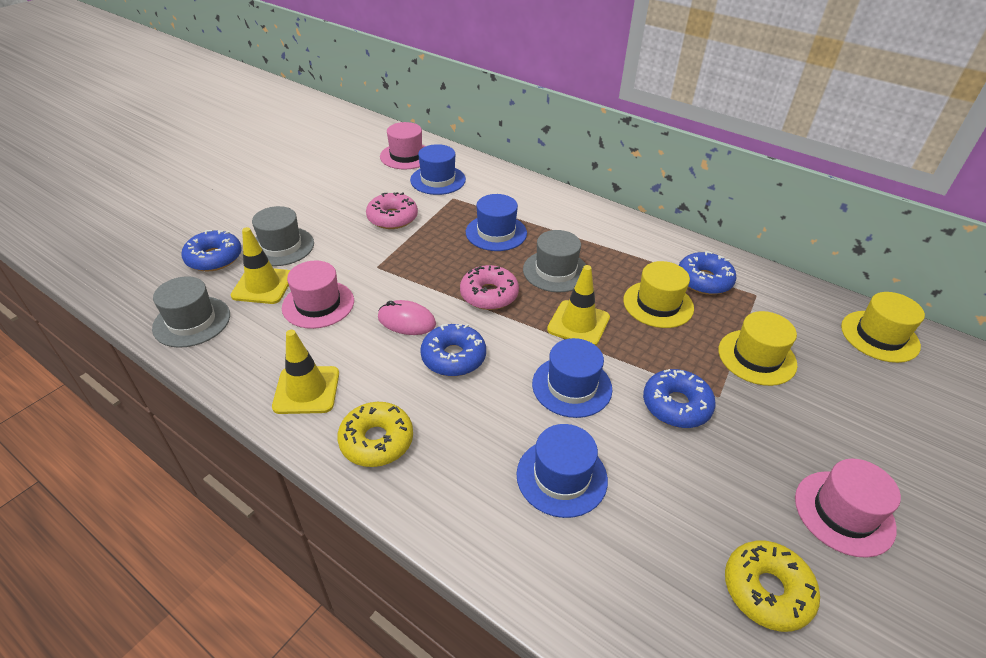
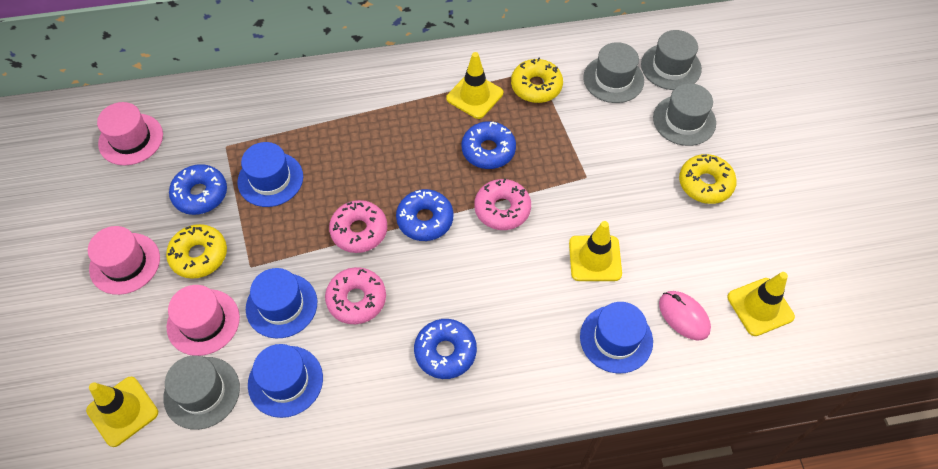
grey hat: 3 -> 4
pink donut: 2 -> 3
yellow donut: 2 -> 3
yellow hat: 3 -> 0
yellow traffic cone: 3 -> 4

